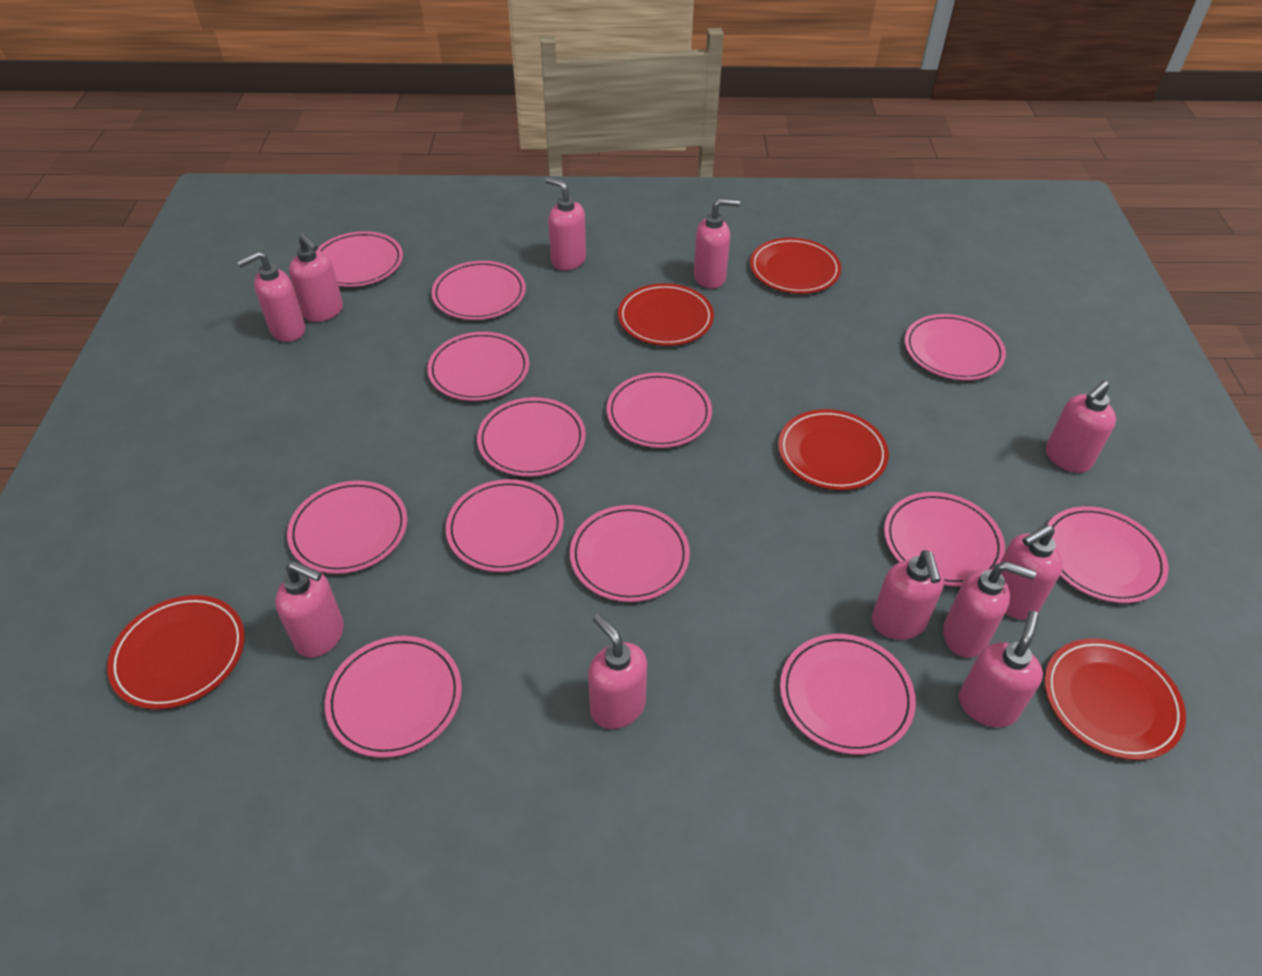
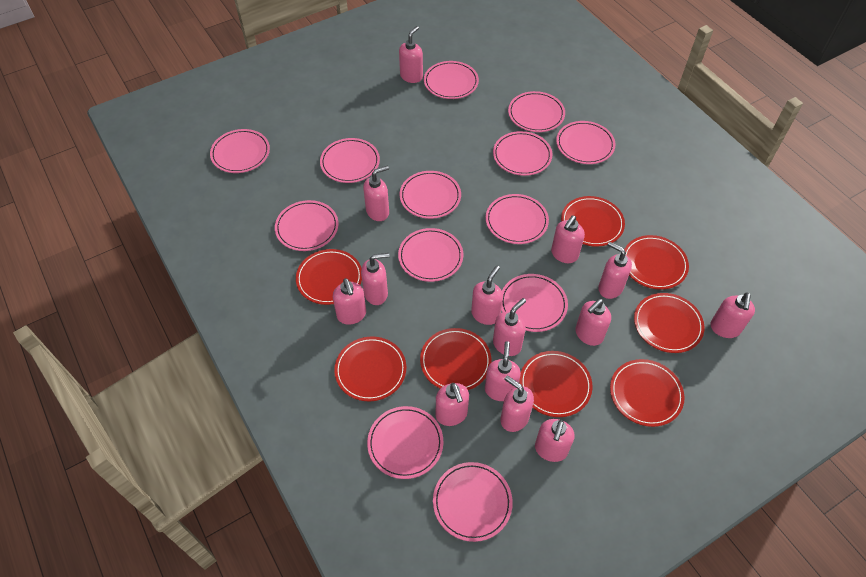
pink soap dispenser: 11 -> 14
red plate: 5 -> 8

